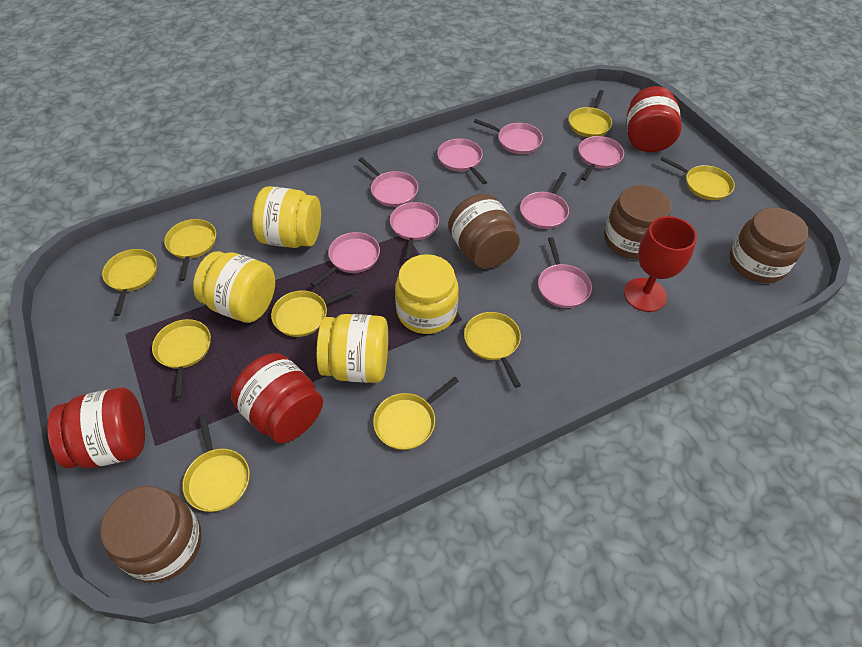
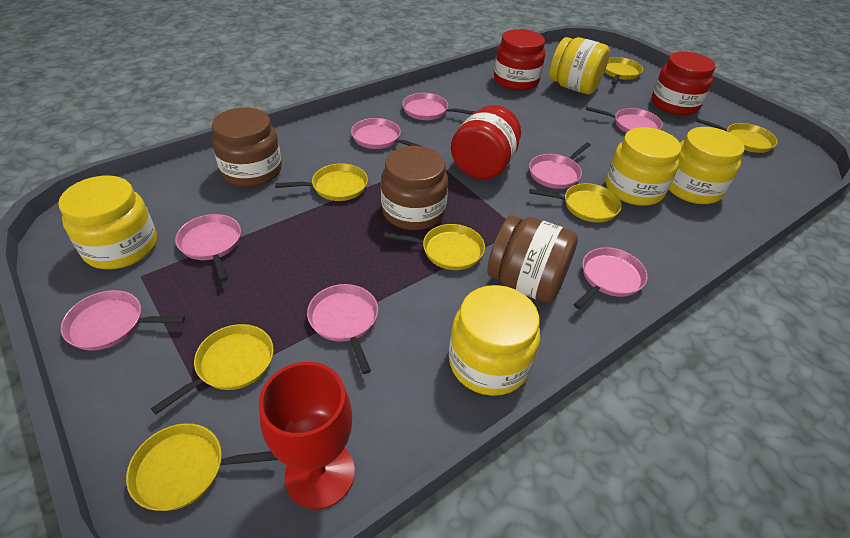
brown jar: 4 -> 3
yellow jar: 4 -> 5
yellow pan: 9 -> 7

